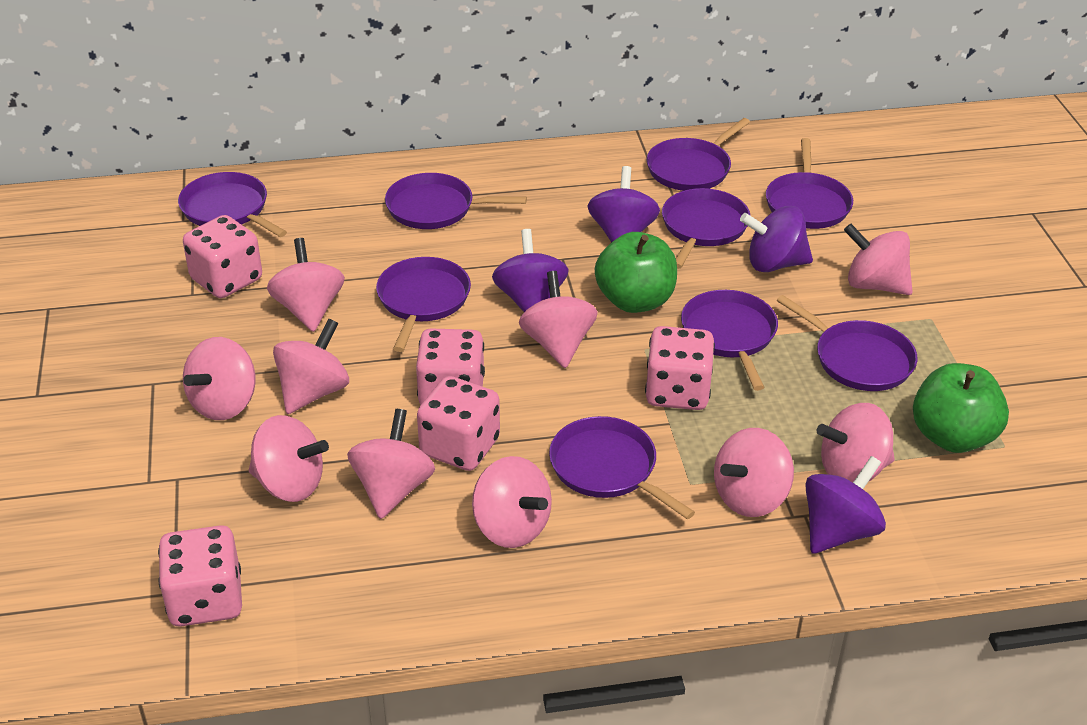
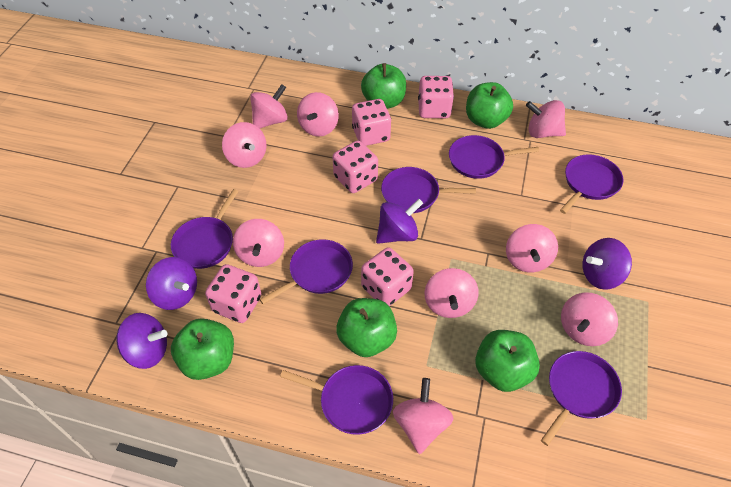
green apple: 2 -> 5
pink spinning top: 10 -> 9
purple pan: 9 -> 7

